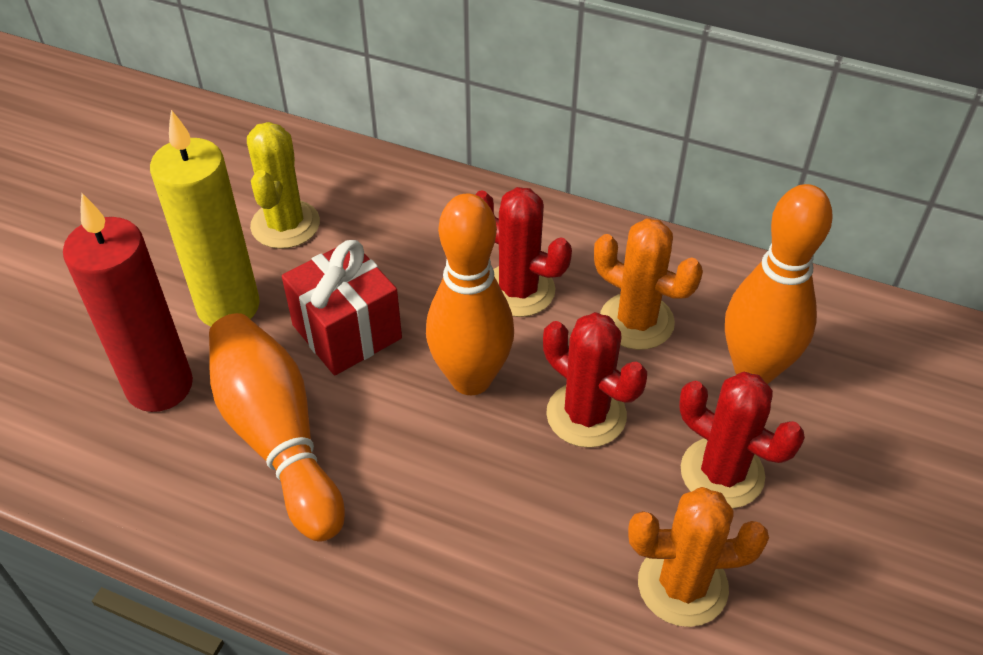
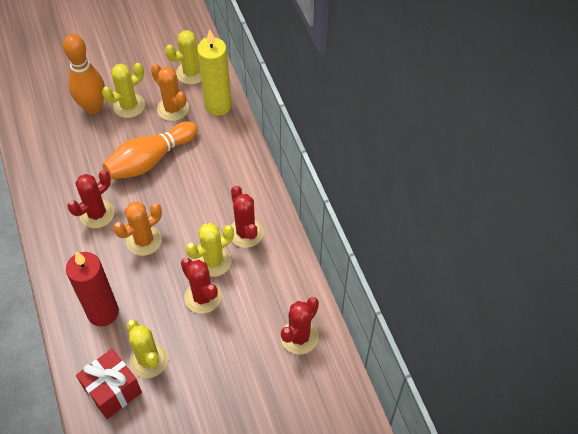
orange bowling pin: 3 -> 2
red cactus: 3 -> 4
yellow cactus: 1 -> 4

